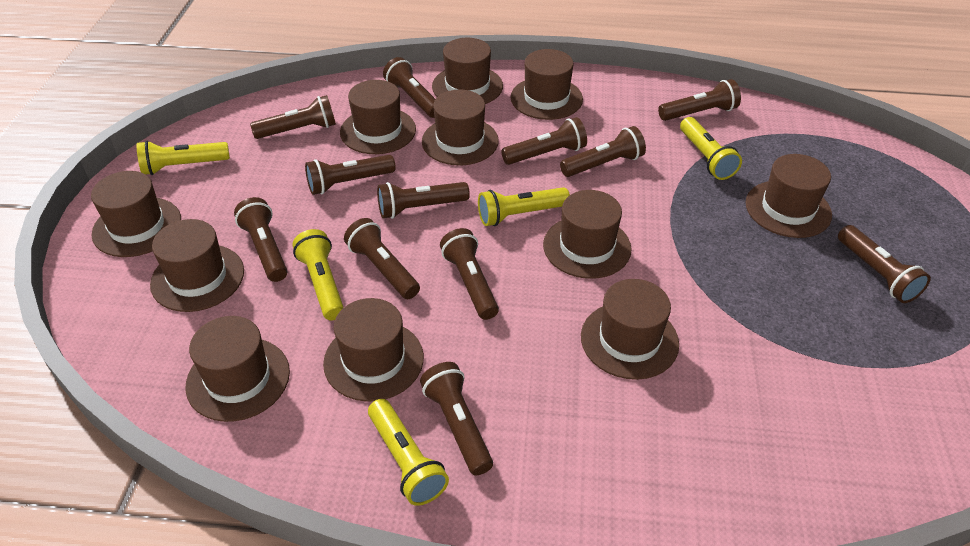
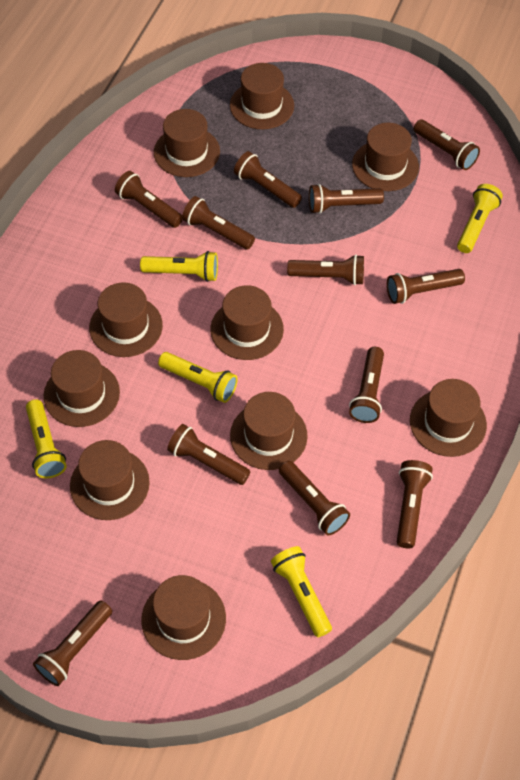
brown hat: 11 -> 10

